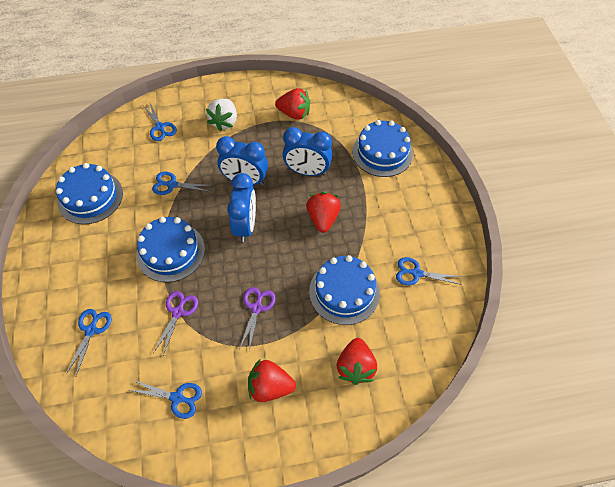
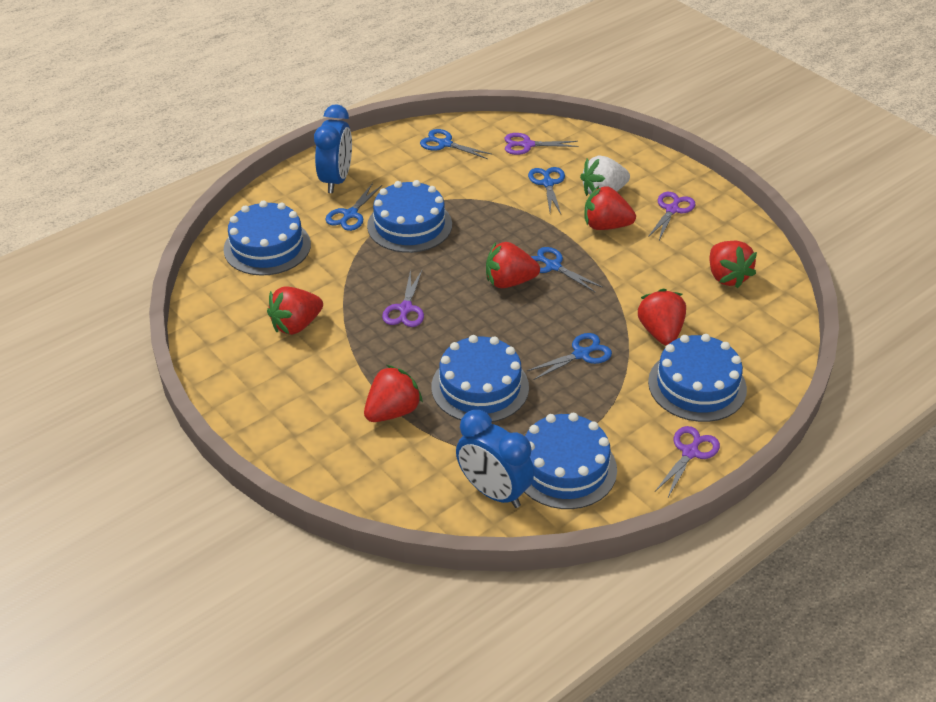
blue cake: 4 -> 5
blue clock: 3 -> 2
purple scissors: 2 -> 4
red strawberry: 4 -> 6

